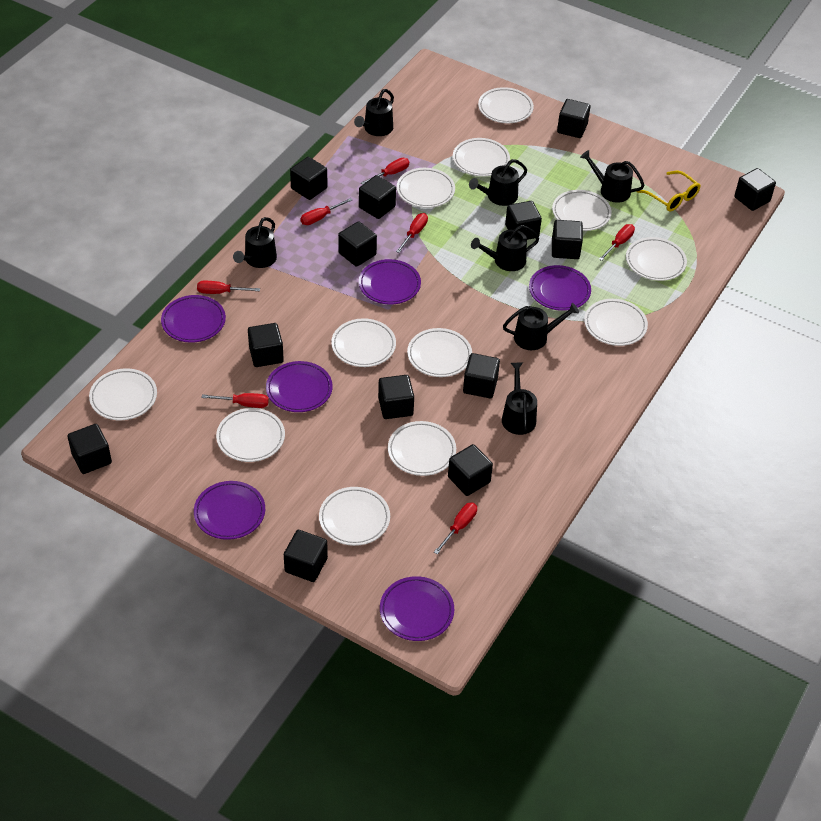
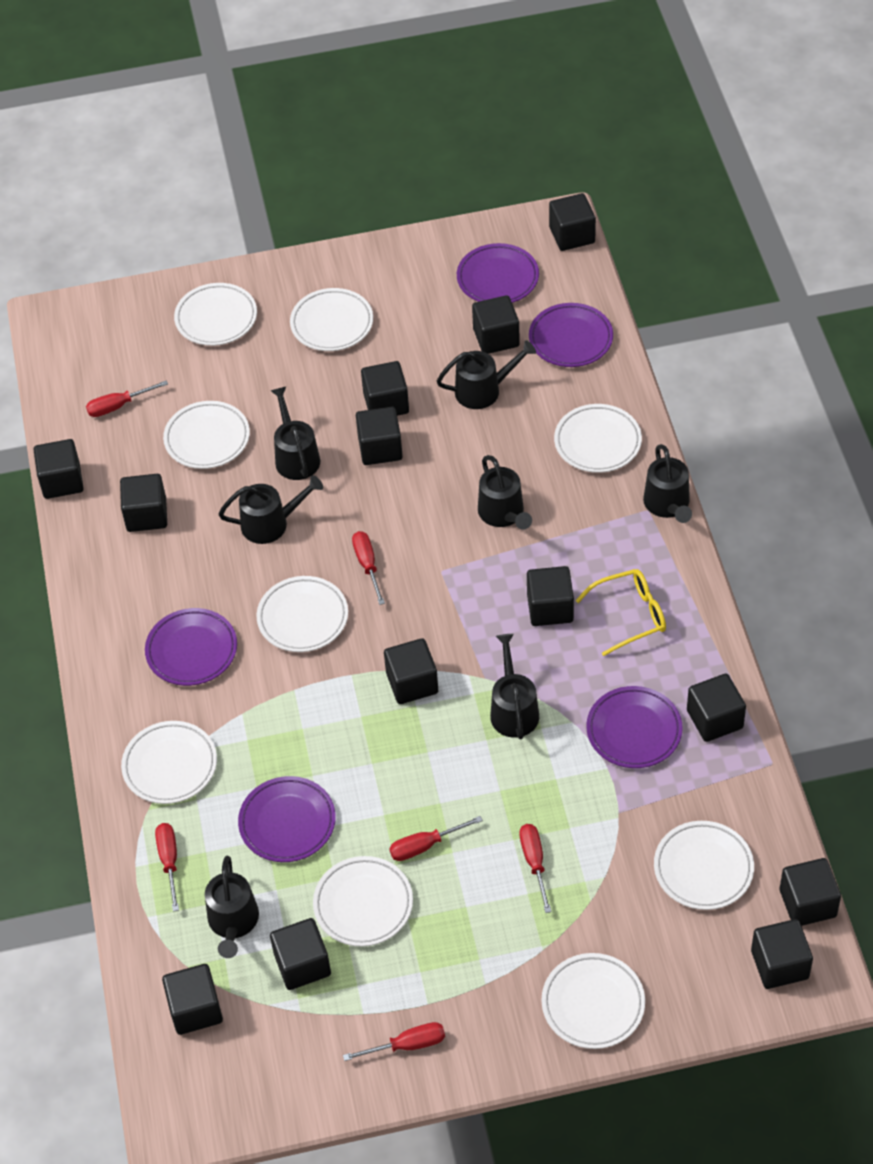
purple plate: 6 -> 5
red screwdriver: 7 -> 6
white plate: 12 -> 9

